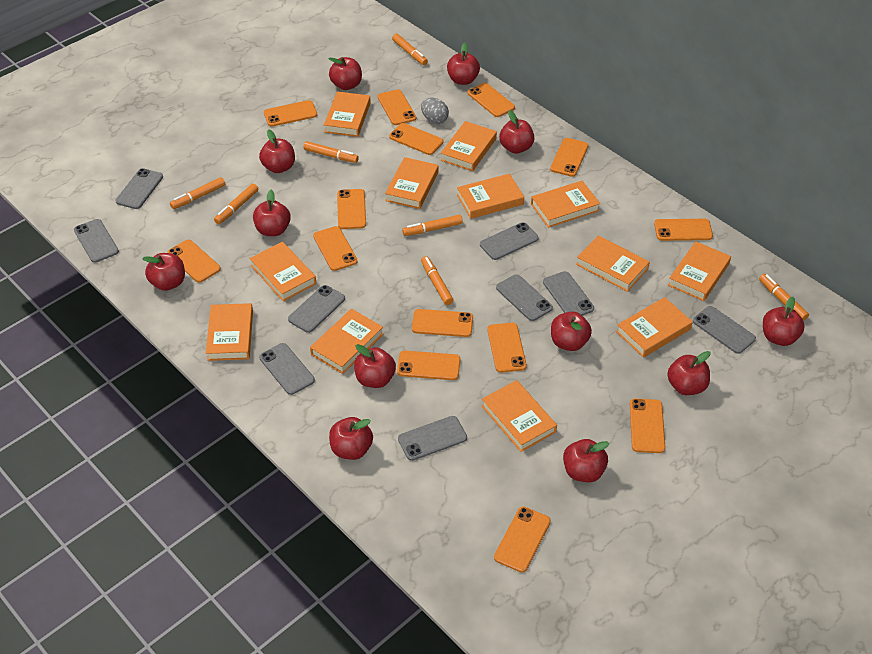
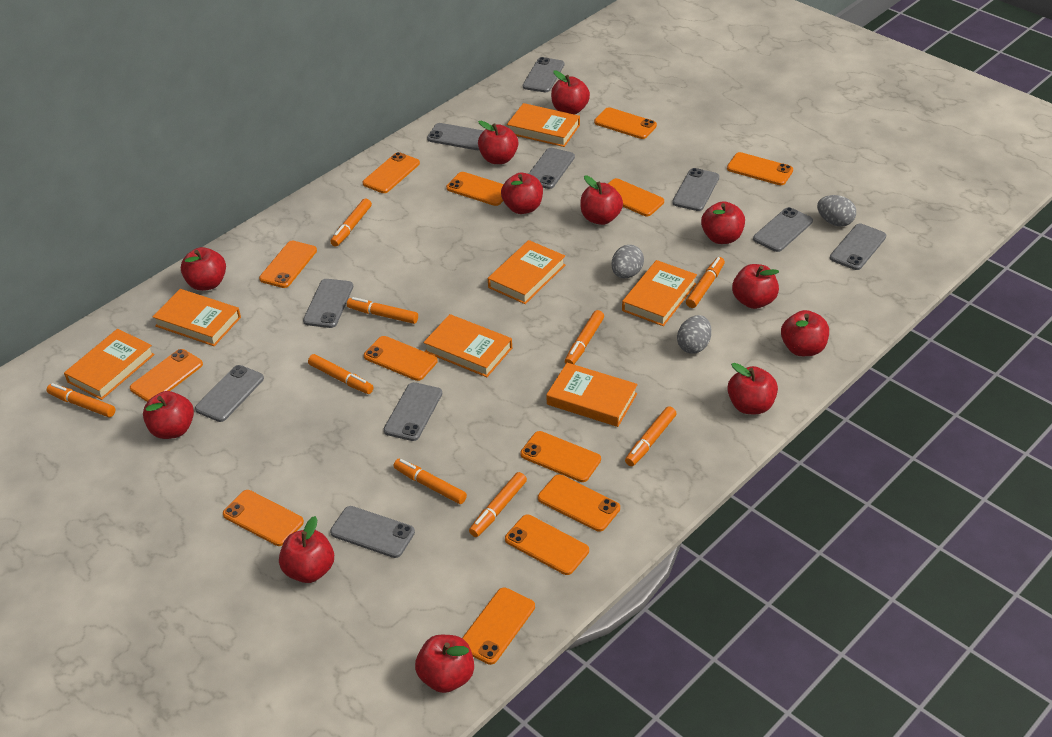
grey egg: 1 -> 3
grey phone: 9 -> 10
orange book: 12 -> 7
orange marker: 7 -> 9
orange phone: 14 -> 13

